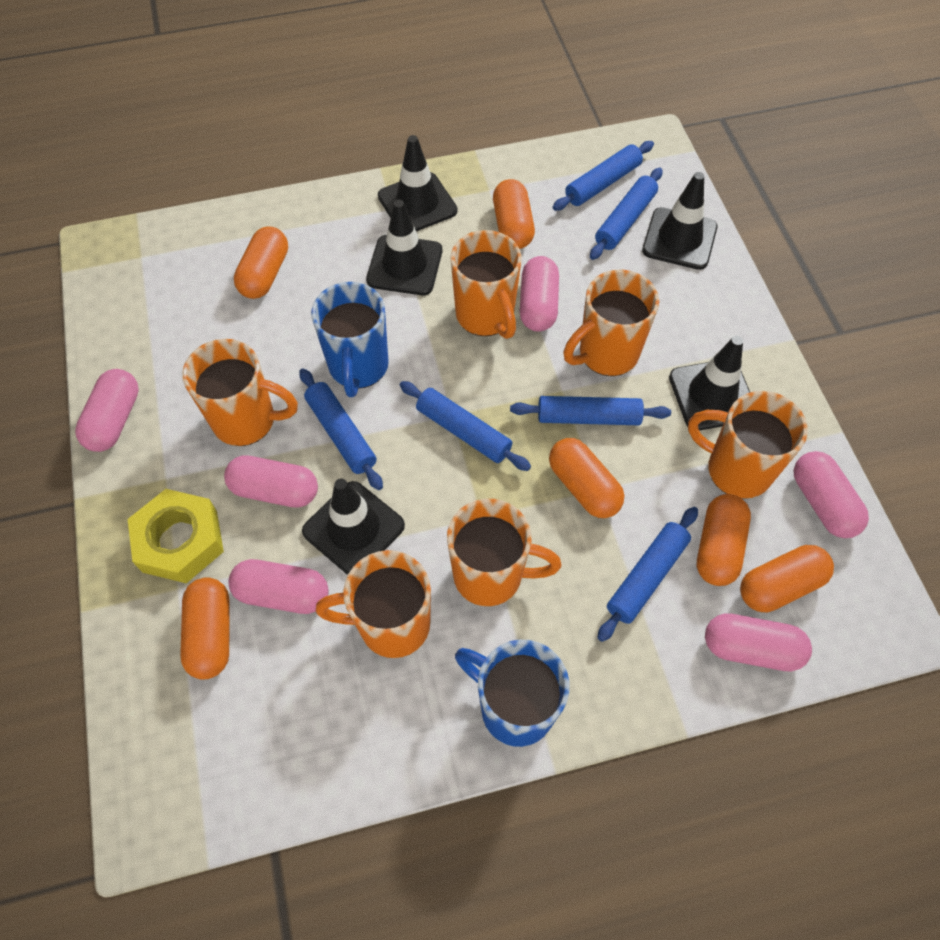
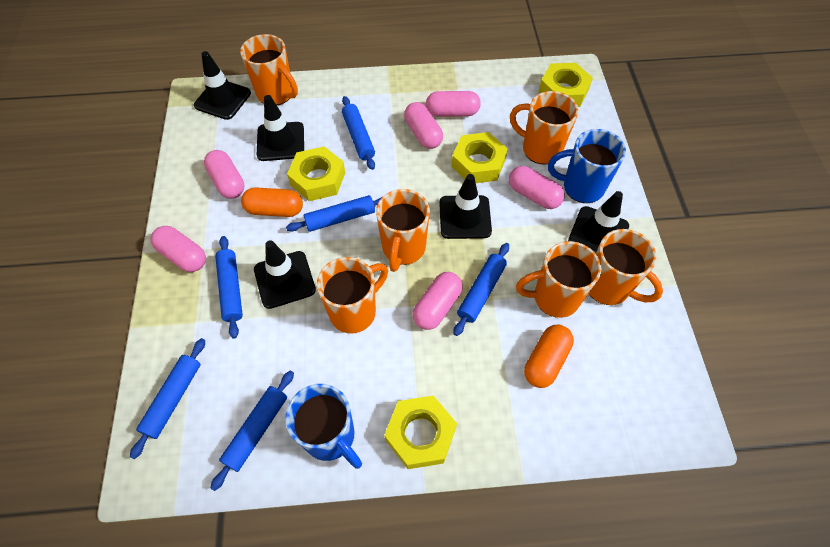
orange capsule: 6 -> 2
yellow nut: 1 -> 4

